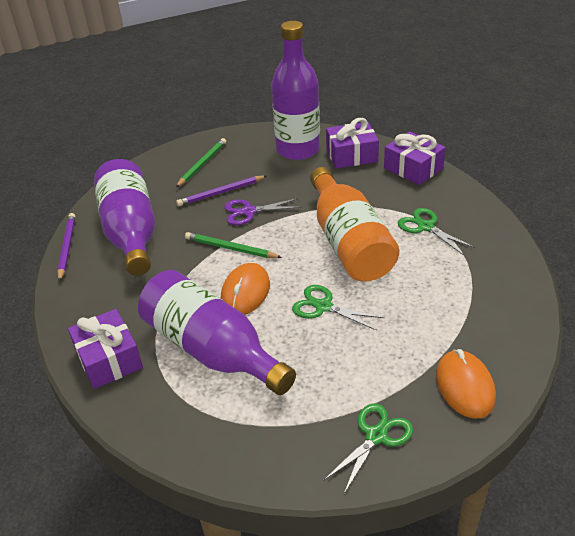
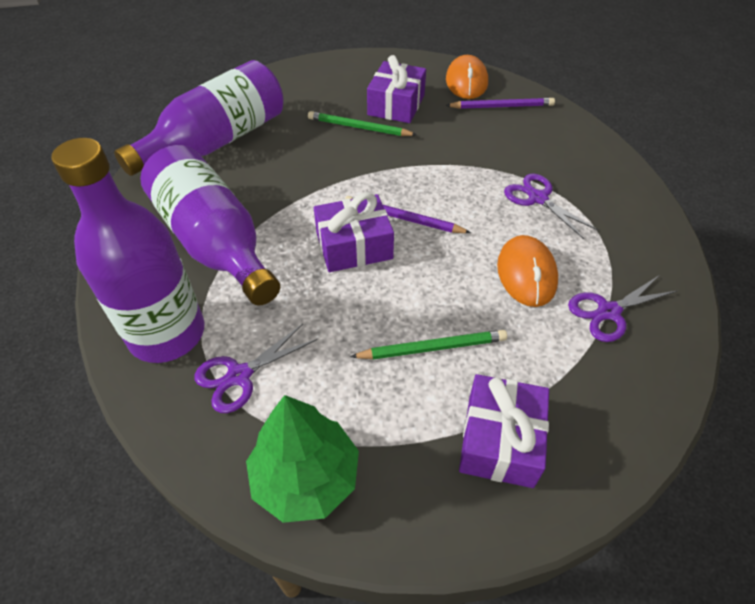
green scissors: 3 -> 0
green tree: 0 -> 1
orange bottle: 1 -> 0
purple scissors: 1 -> 3

